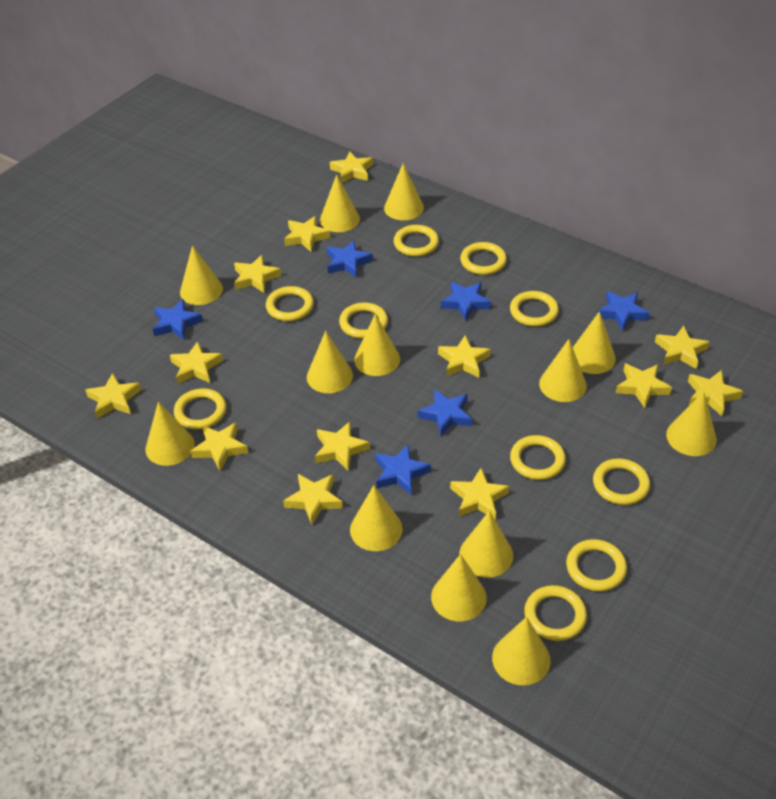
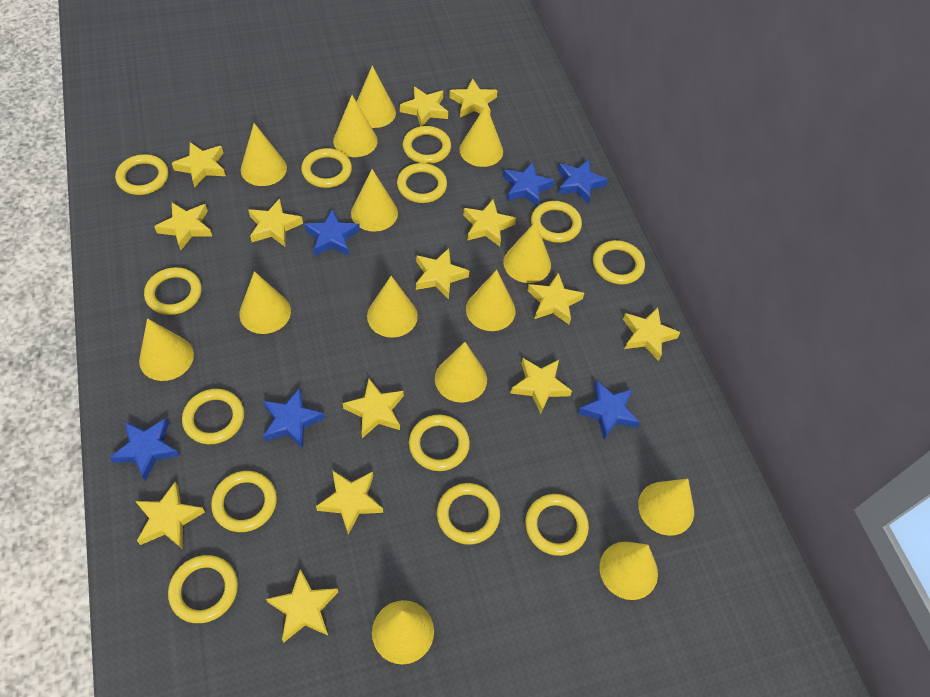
yellow cone: 13 -> 14
yellow ring: 10 -> 13
yellow star: 13 -> 14

